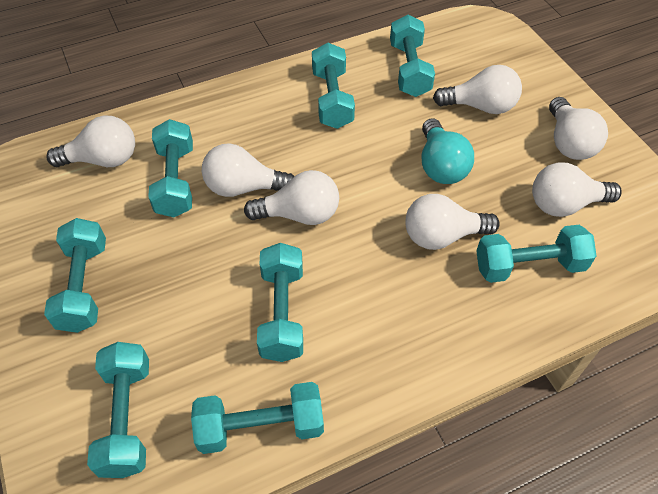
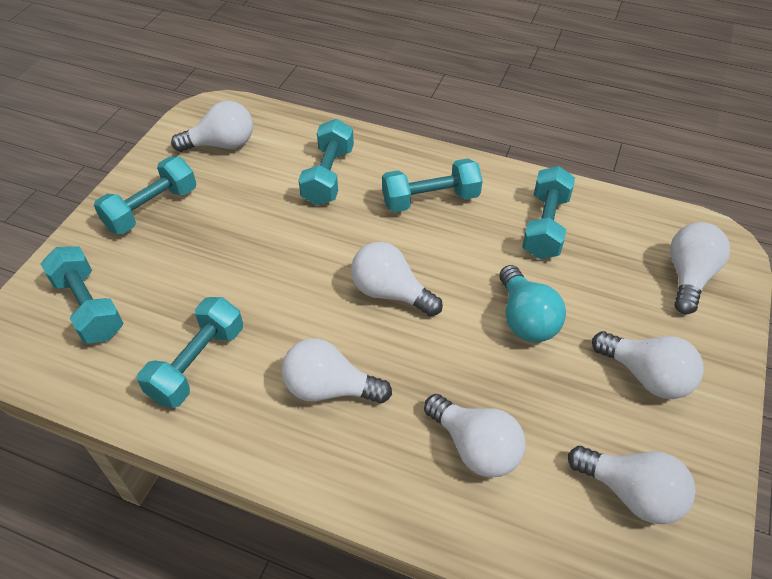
turquoise dumbbell: 8 -> 6

